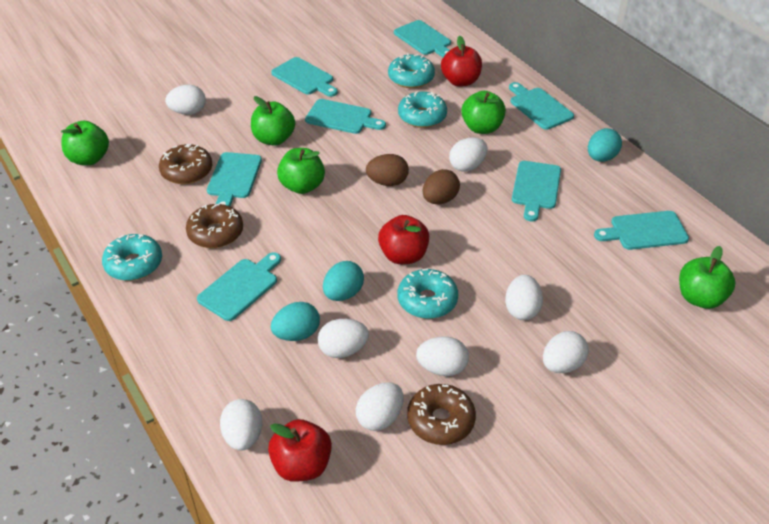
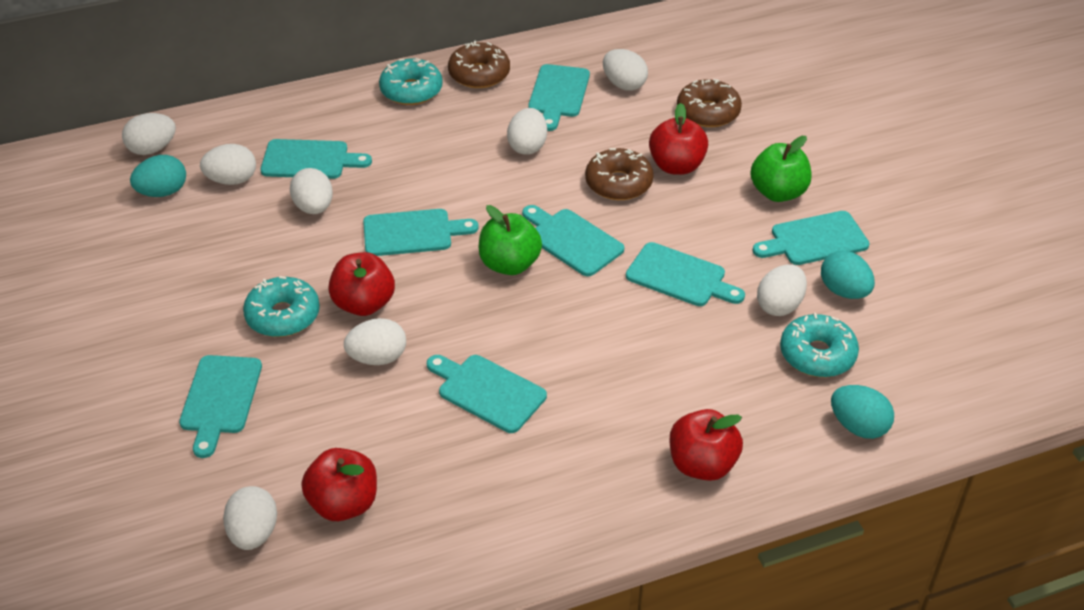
brown egg: 2 -> 0
green apple: 5 -> 2
red apple: 3 -> 4
turquoise donut: 4 -> 3

